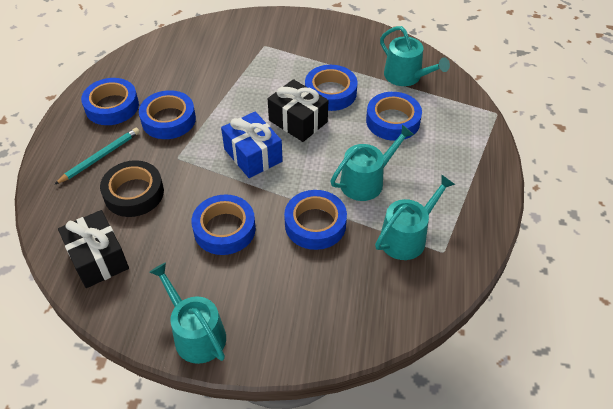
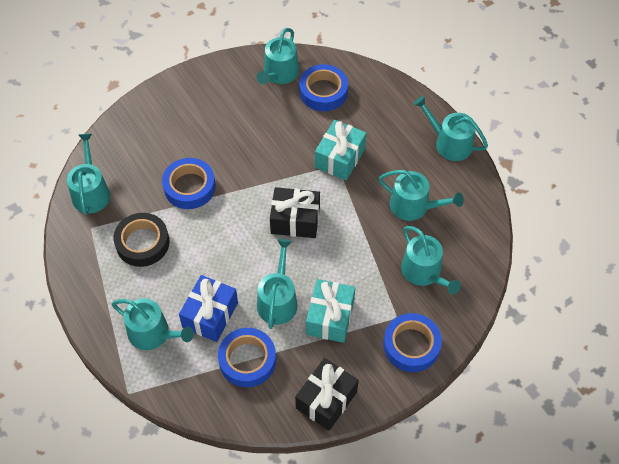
blue tape: 6 -> 4
turquoise gift: 0 -> 2
turquoise pencil: 1 -> 0
turquoise watering can: 4 -> 7

